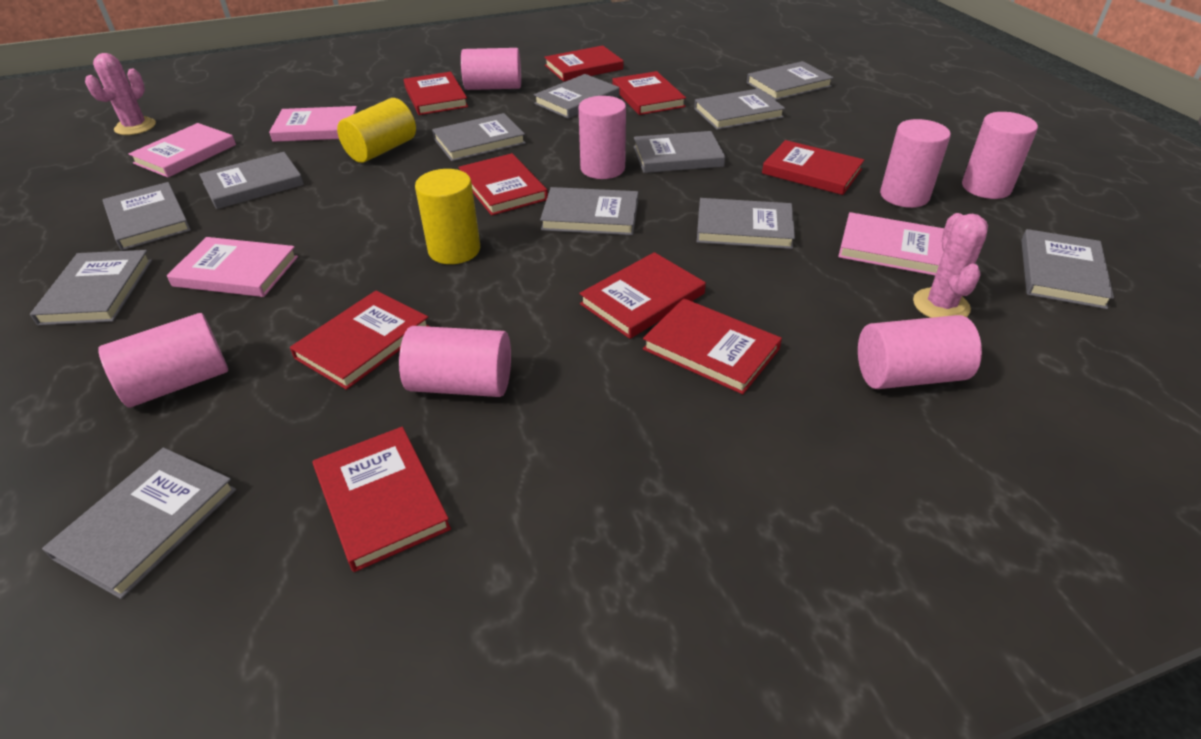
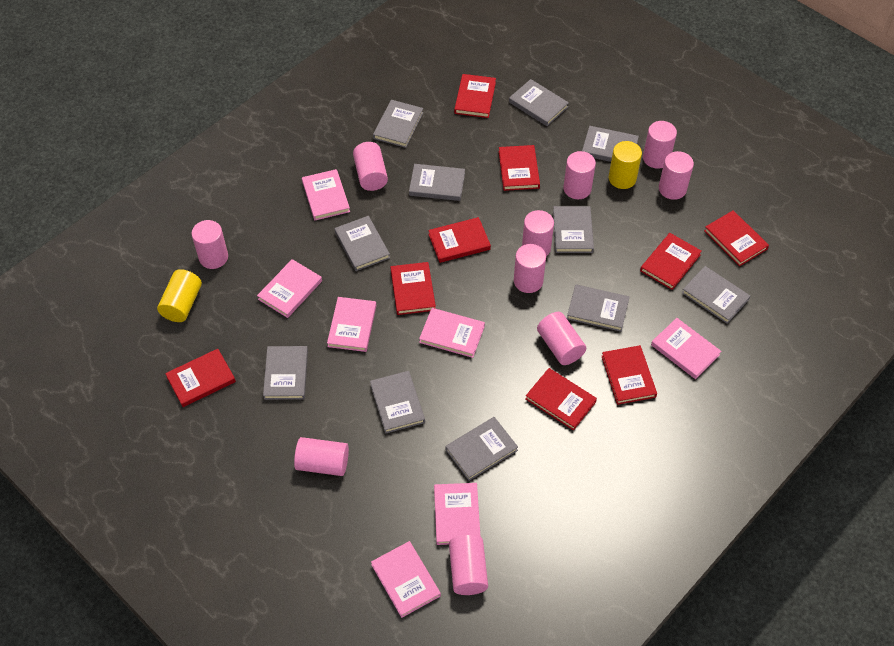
grey book: 12 -> 11
pink book: 4 -> 7
pink cactus: 2 -> 0
pink cylinder: 7 -> 10

